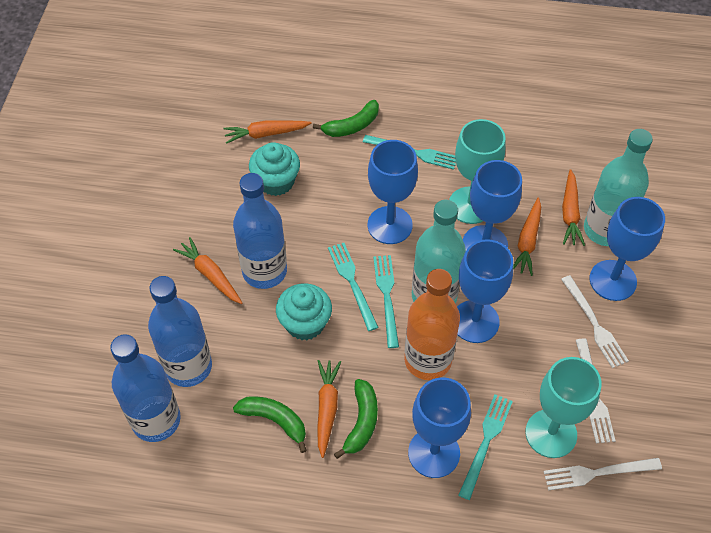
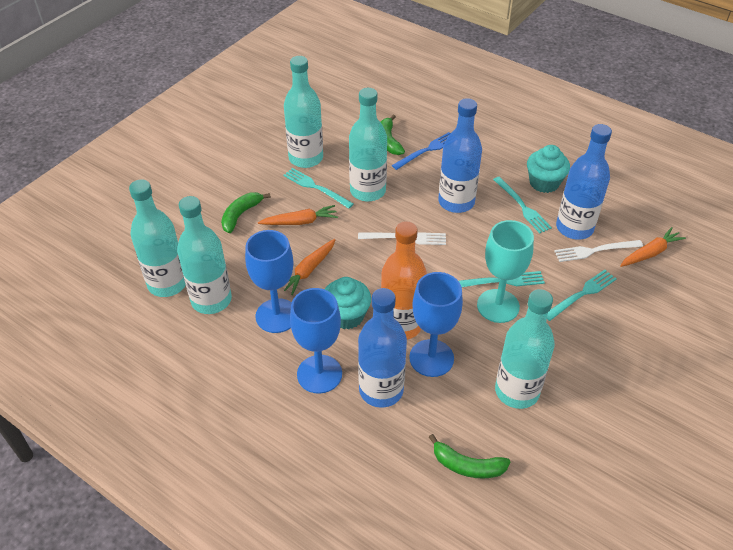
blue fork: 0 -> 1
blue goblet: 5 -> 3
orange carrot: 5 -> 3
turquoise bottle: 2 -> 5
turquoise goblet: 2 -> 1
white fork: 3 -> 2

